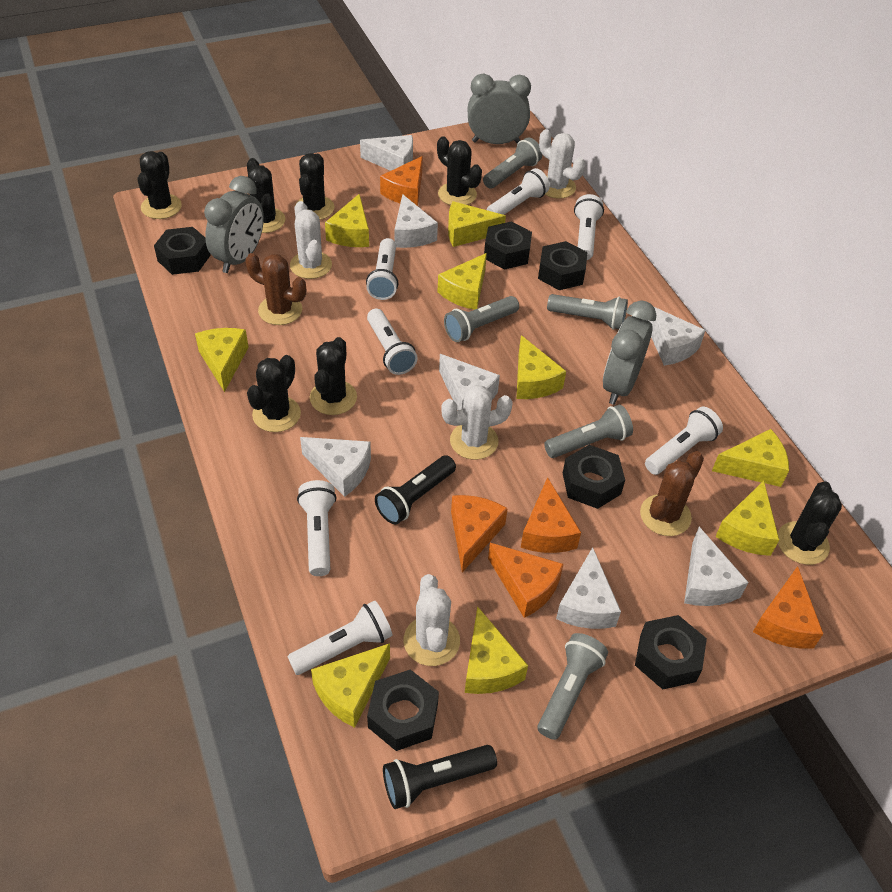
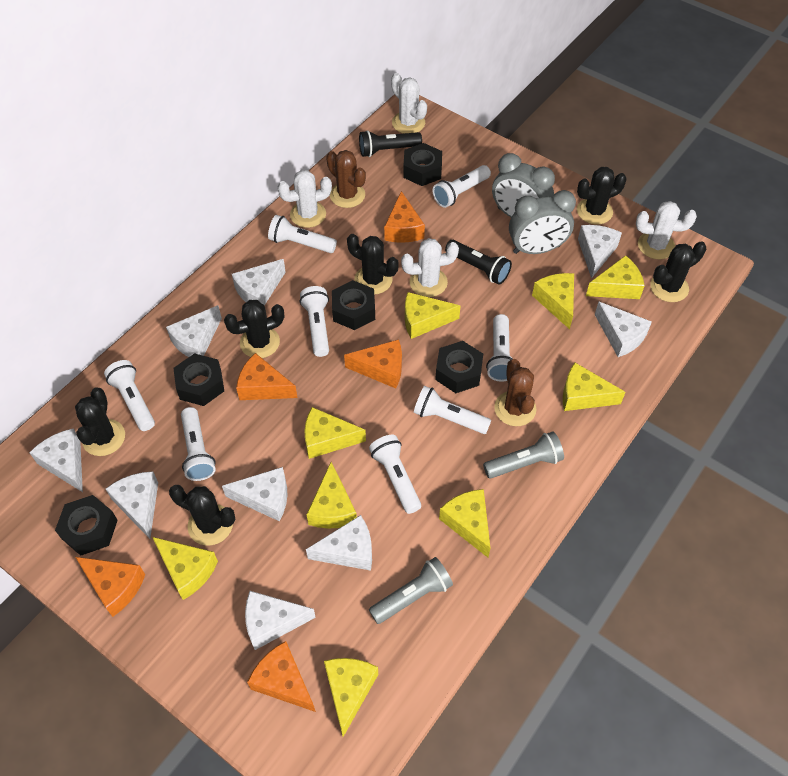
black cactus: 7 -> 6
black nut: 6 -> 5
grey clock: 3 -> 2
grey flashlight: 5 -> 2
white cheese: 7 -> 9
white flashlight: 7 -> 8

